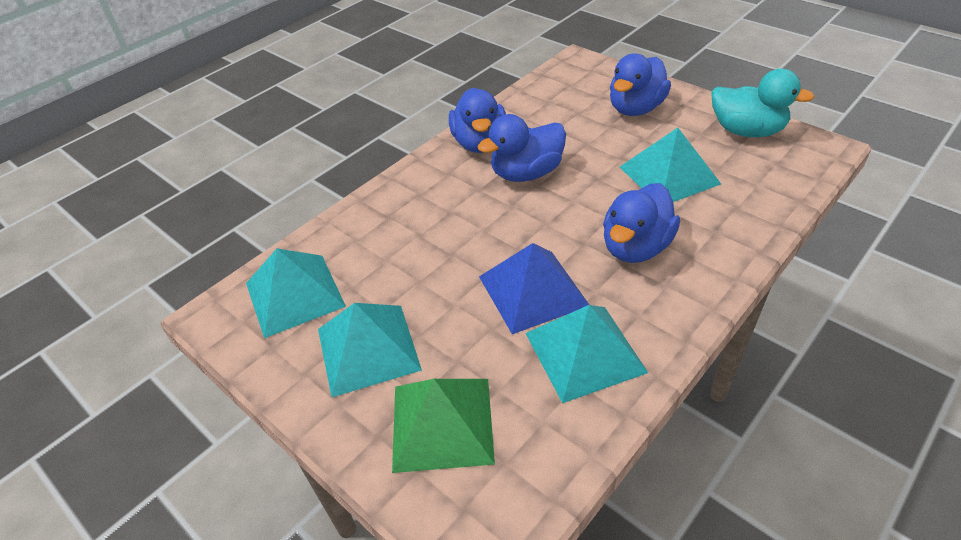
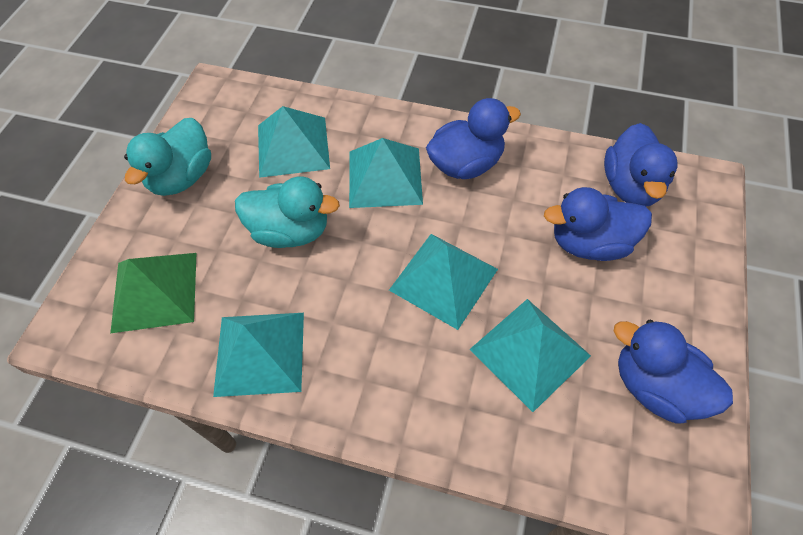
blue pyramid: 1 -> 0
turquoise duck: 1 -> 2
turquoise pyramid: 4 -> 5

